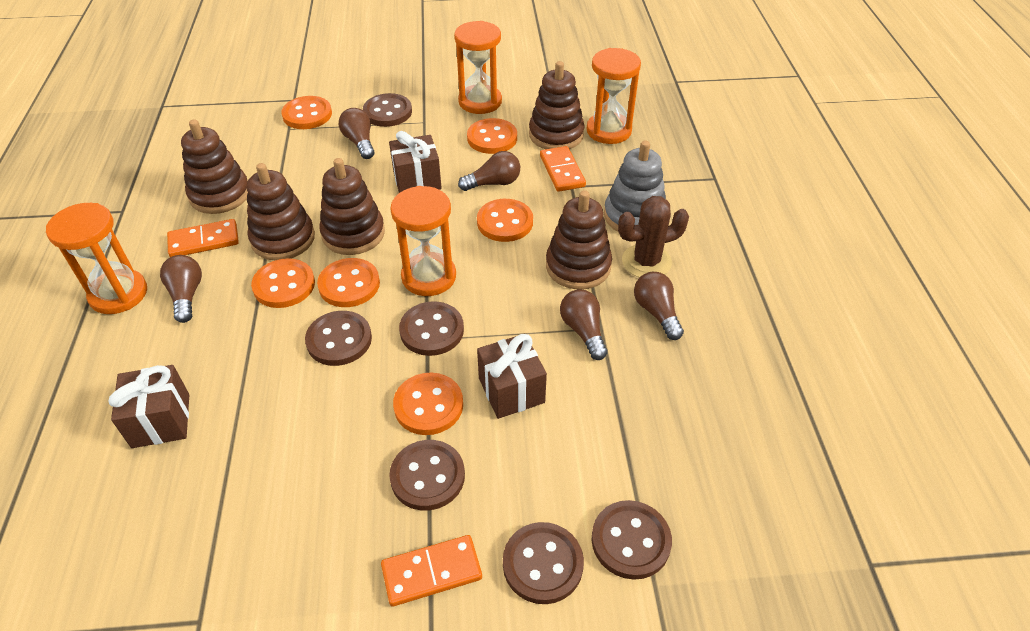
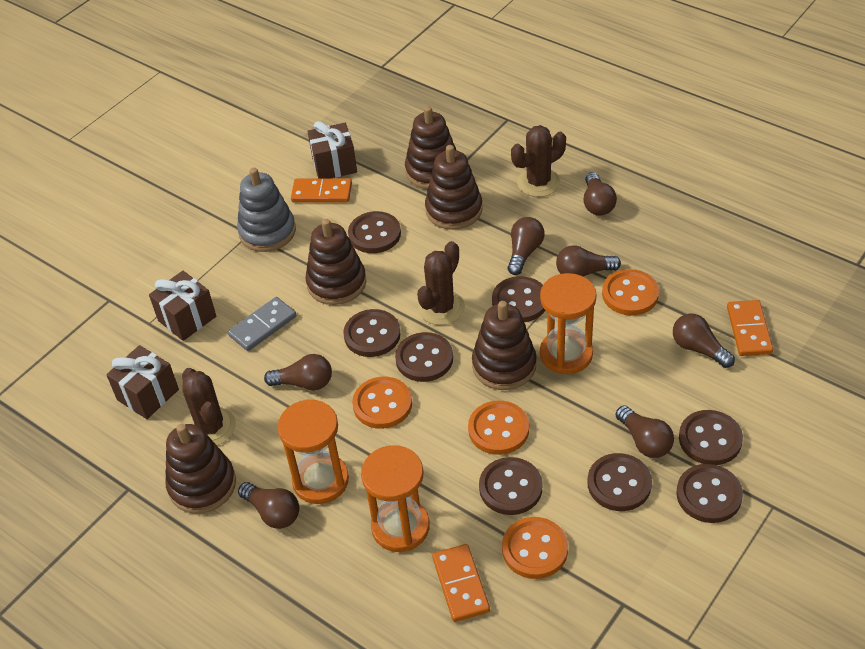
brown button: 6 -> 8
brown cactus: 1 -> 3
brown light bulb: 5 -> 7
grey domino: 0 -> 1
orange button: 6 -> 4
orange hourglass: 4 -> 3

